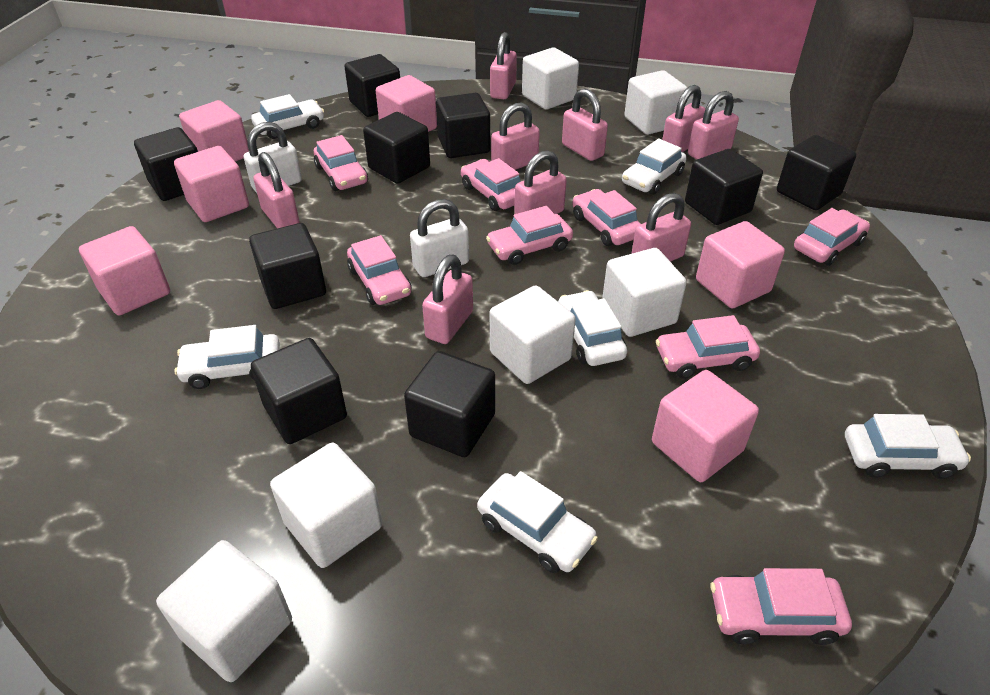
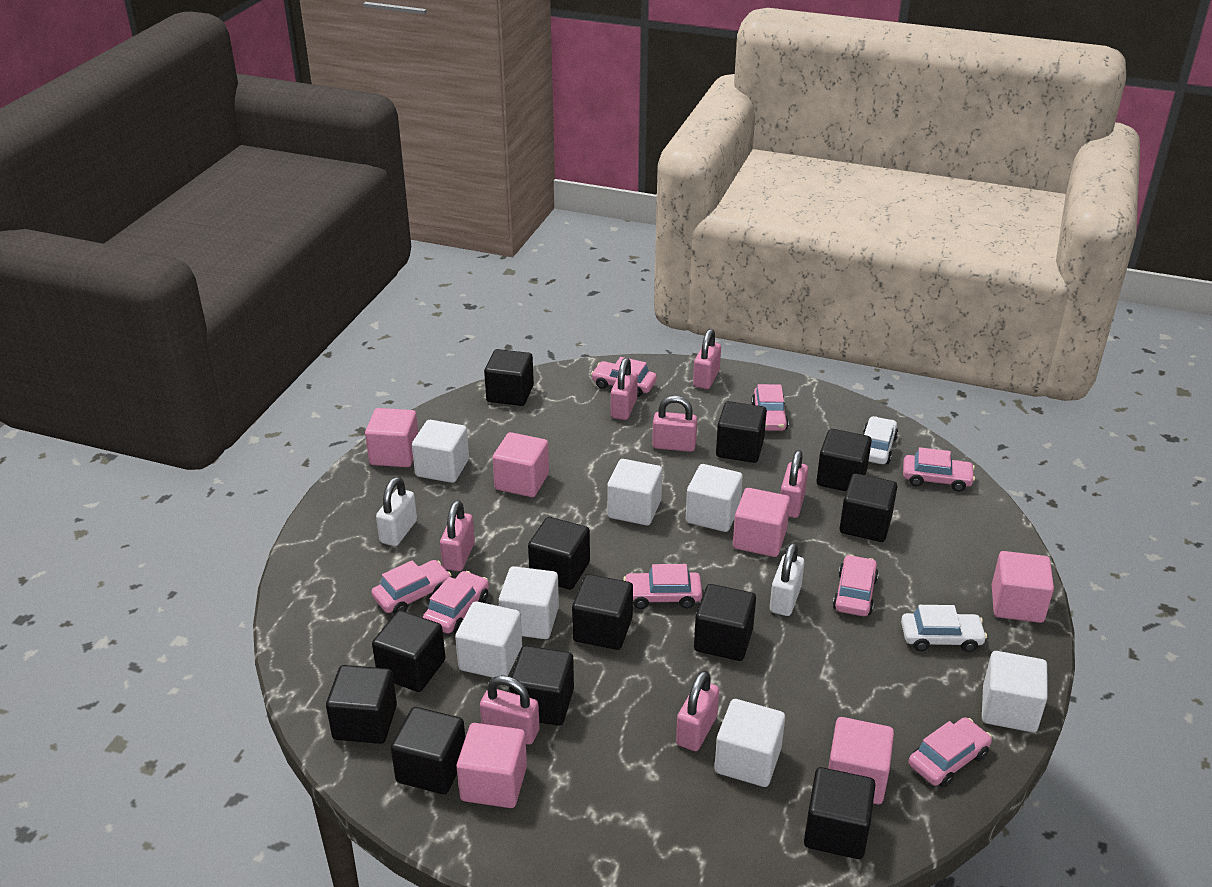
black cube: 9 -> 12
pink padlock: 9 -> 7
white car: 6 -> 2
white cube: 6 -> 7

